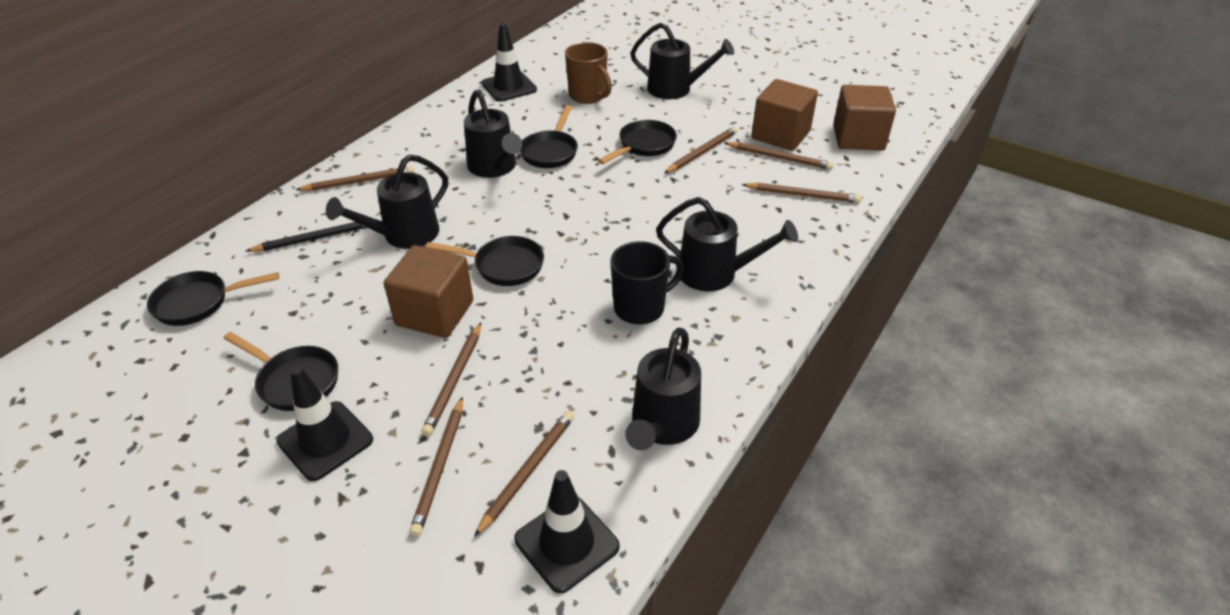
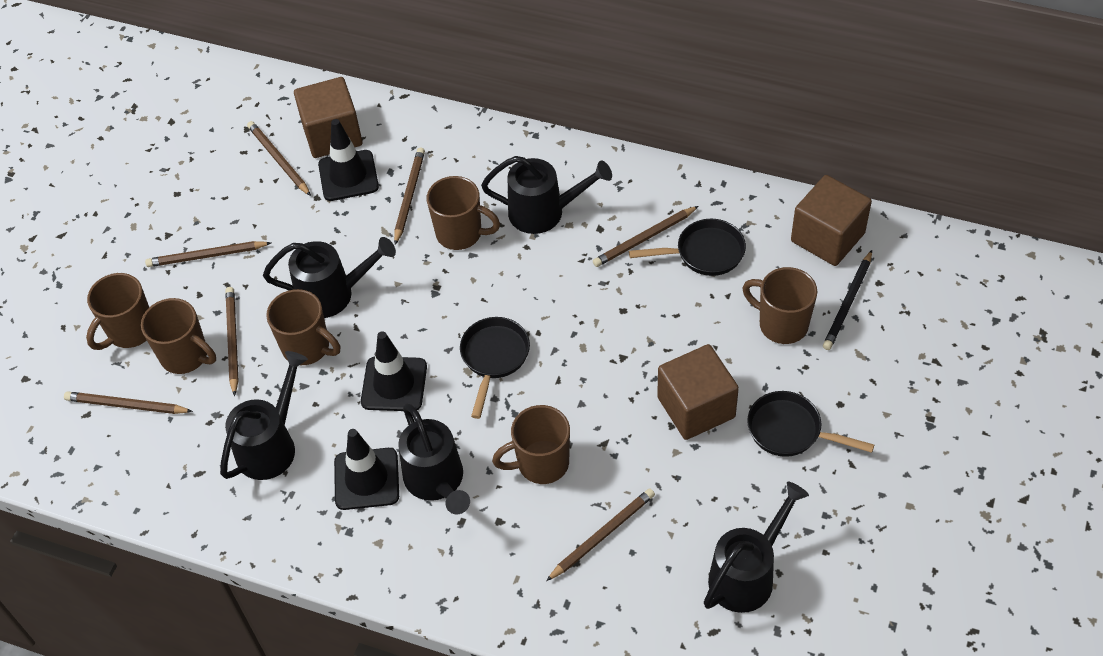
black mug: 1 -> 0
black pan: 5 -> 3
brown mug: 1 -> 6

